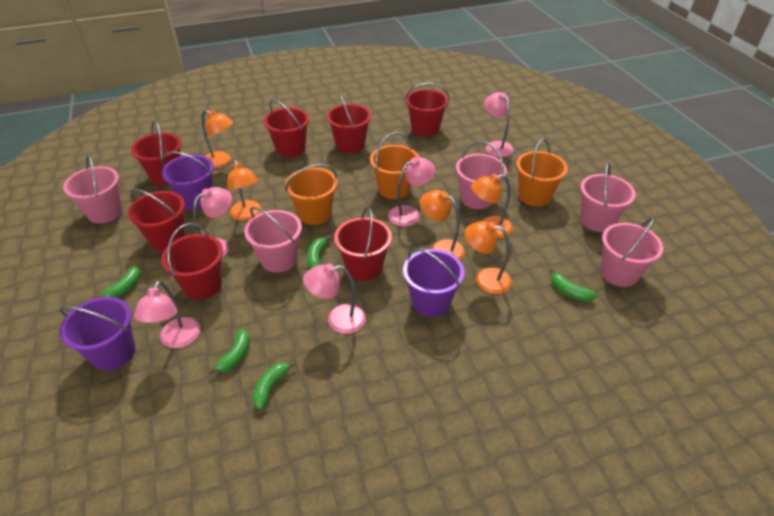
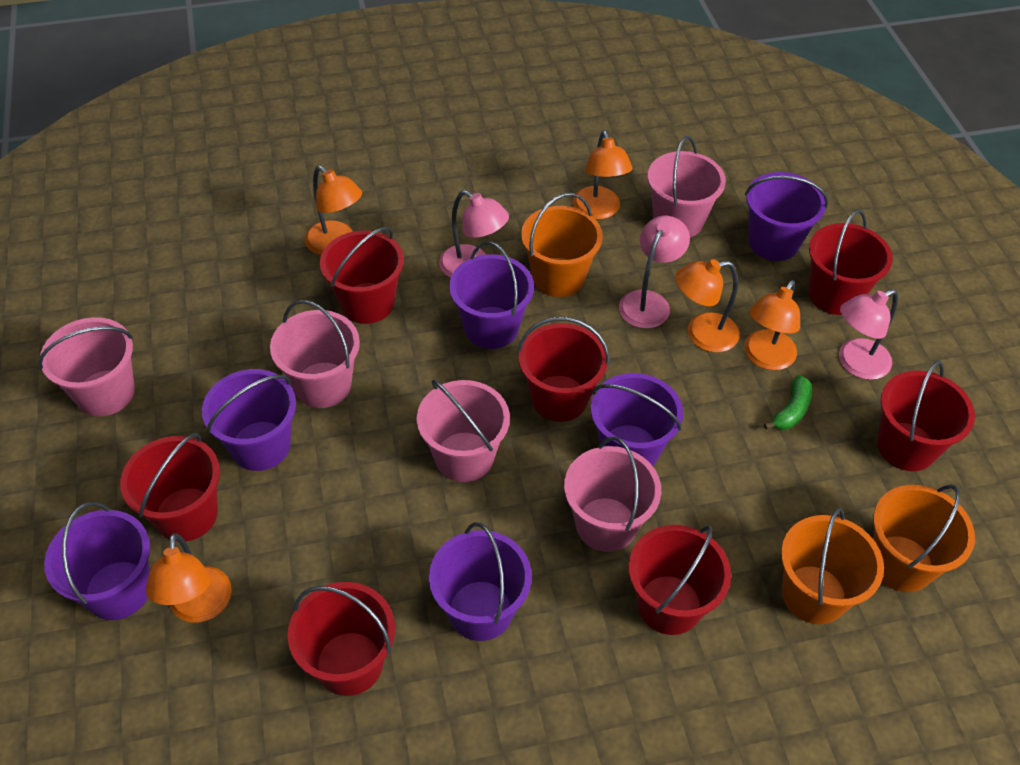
green banana: 5 -> 1
pink lamp: 5 -> 3
purple bucket: 3 -> 6

